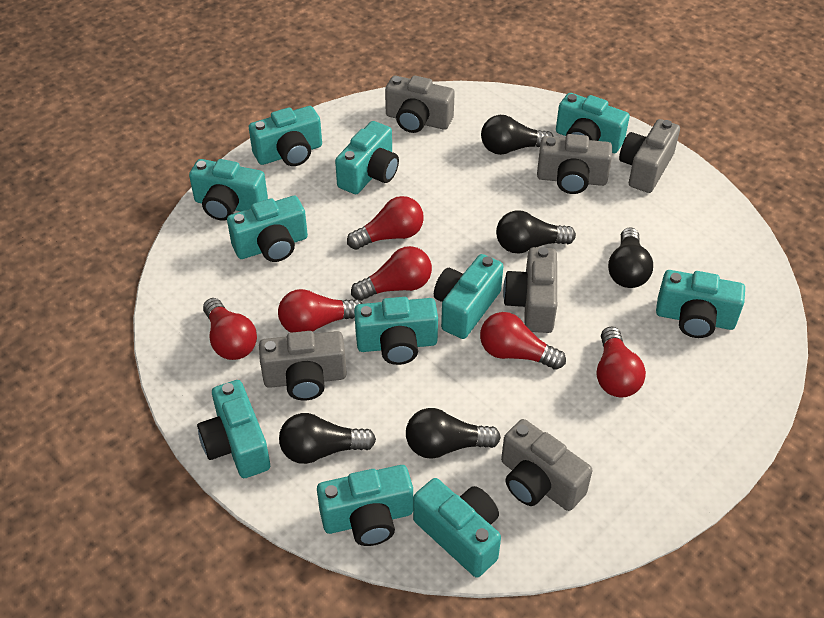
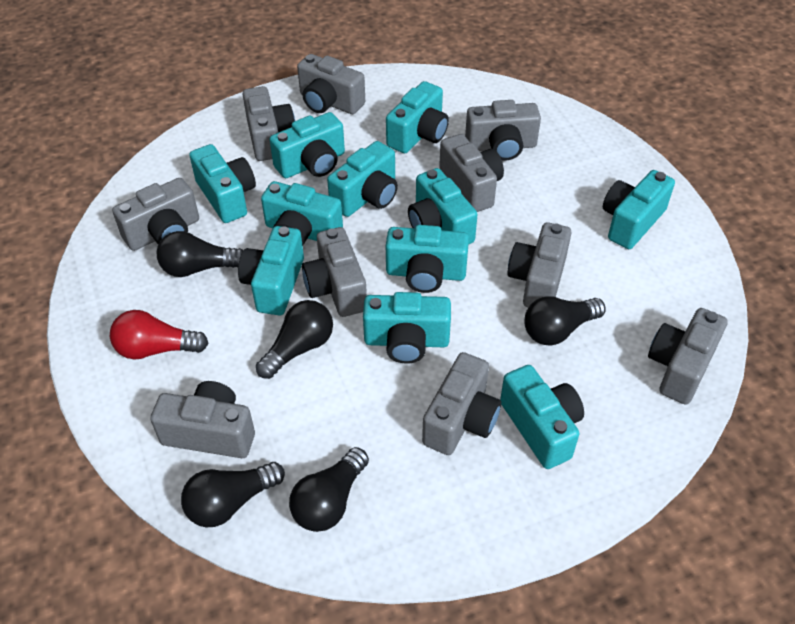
grey camera: 6 -> 10
red light bulb: 6 -> 1

